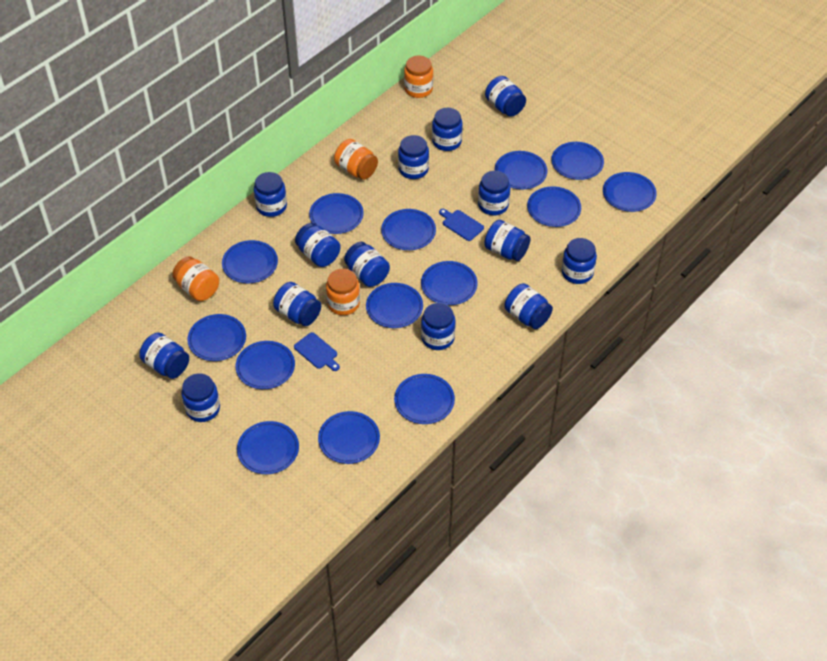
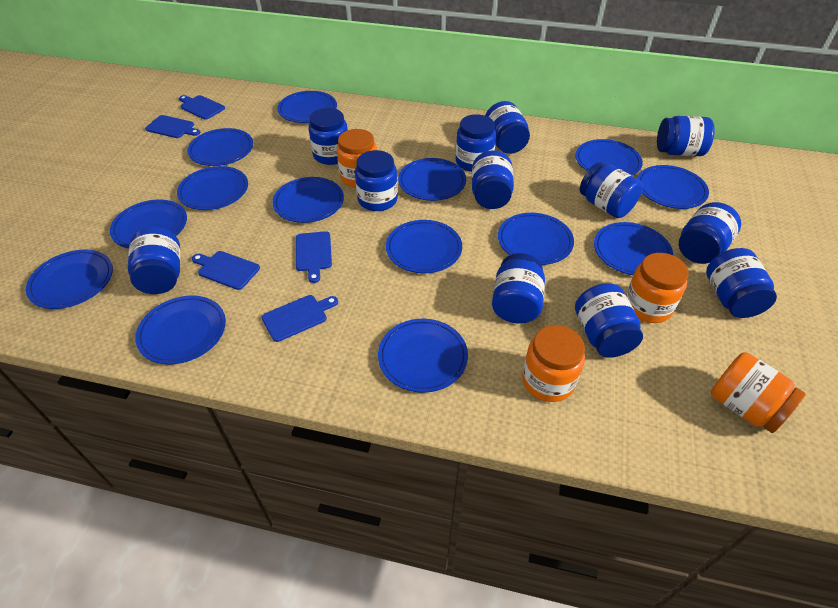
blue cutting board: 2 -> 5
blue jar: 14 -> 12

